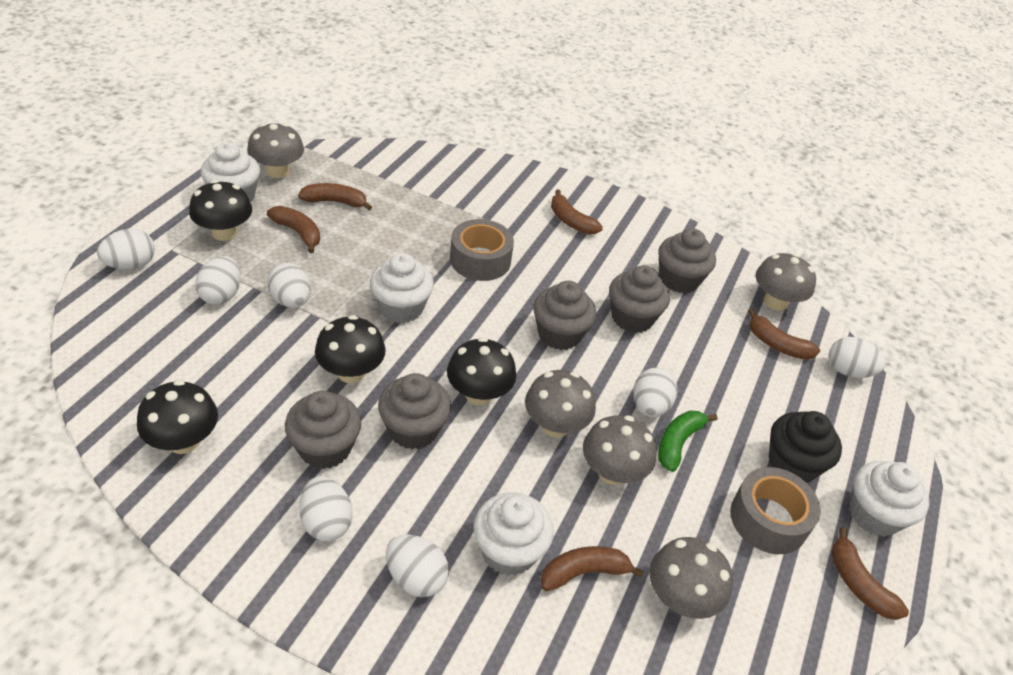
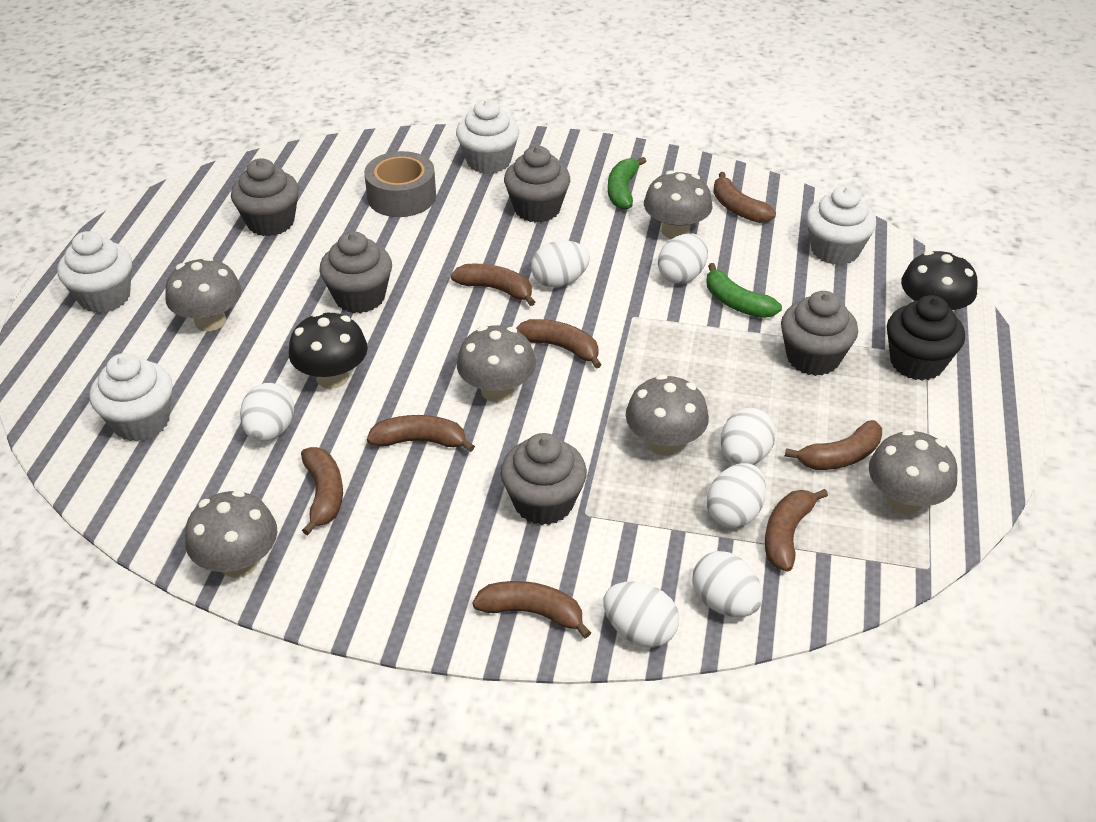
black mushroom: 4 -> 2
brown banana: 6 -> 8
green banana: 1 -> 2
grey mushroom: 5 -> 6
grey tape: 2 -> 1

